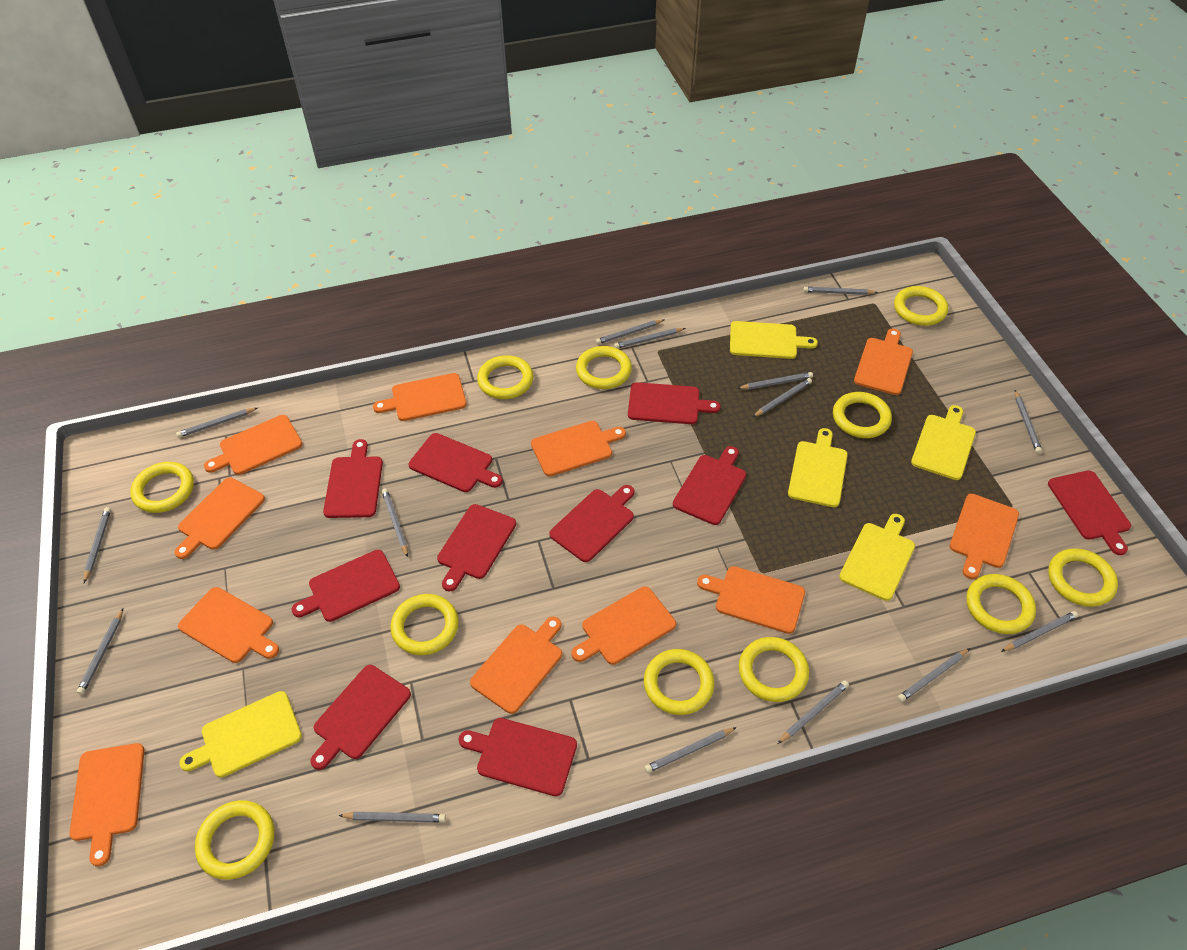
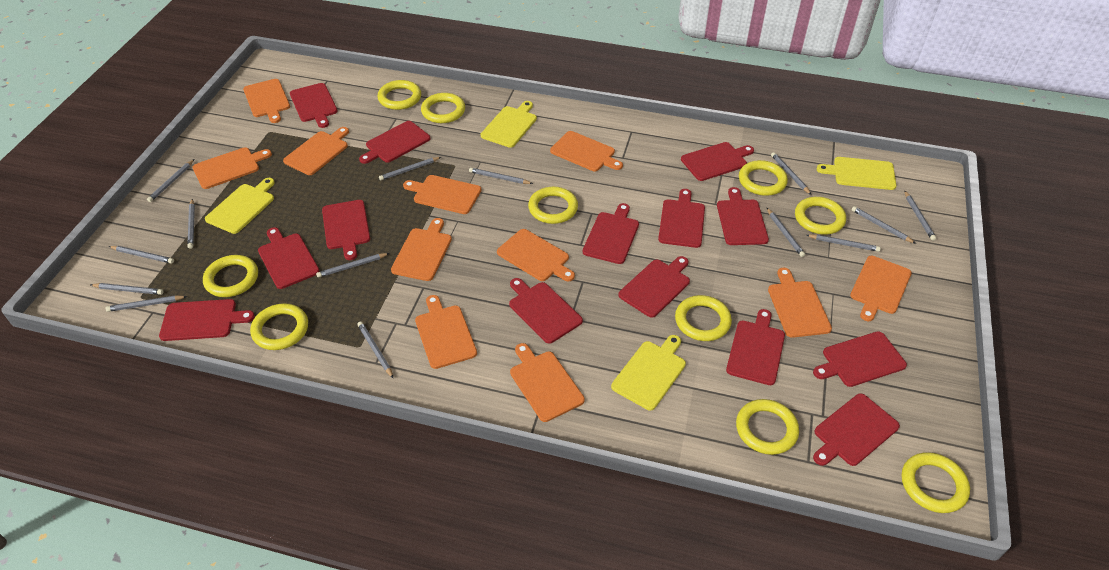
grey pencil: 15 -> 14
red cutting board: 10 -> 14
yellow cutting board: 5 -> 4
yellow ring: 11 -> 10

